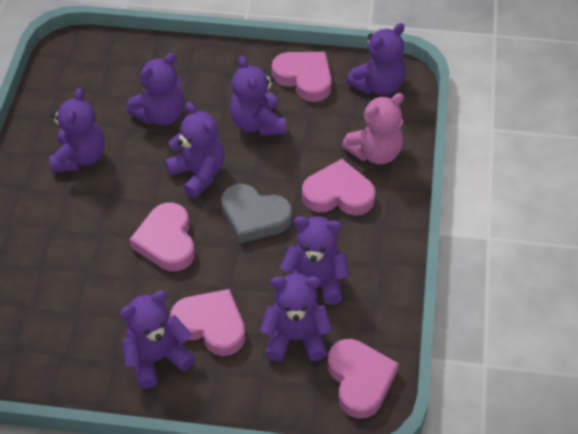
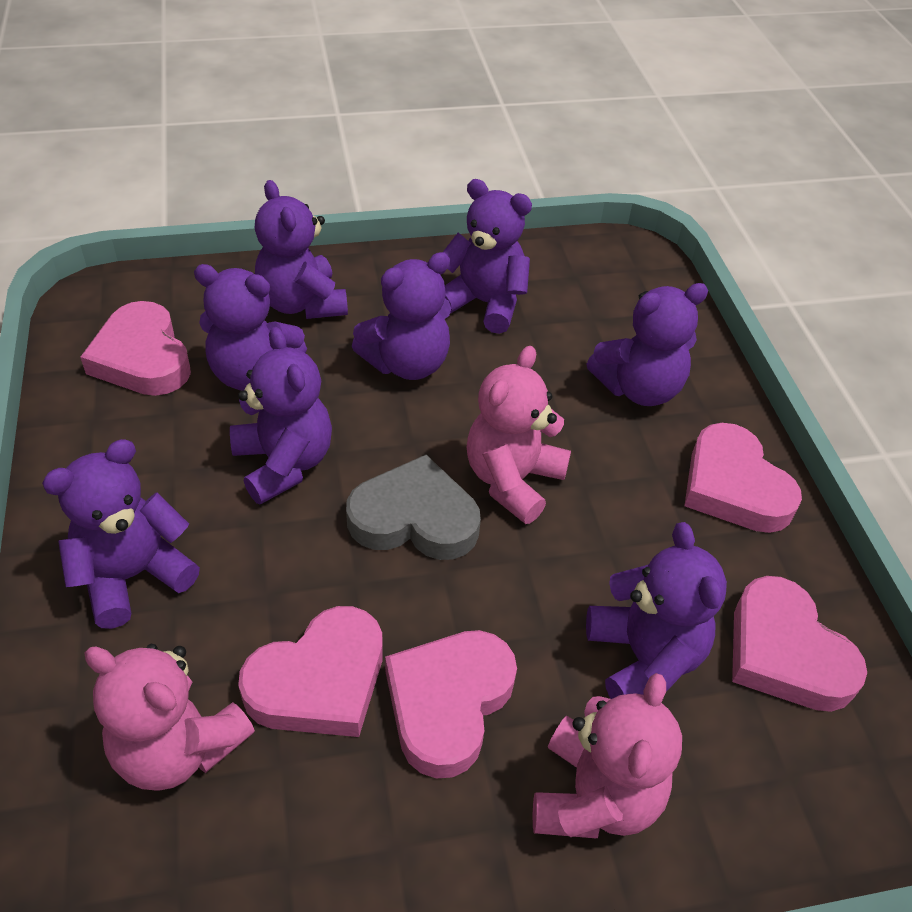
pink teddy bear: 1 -> 3

